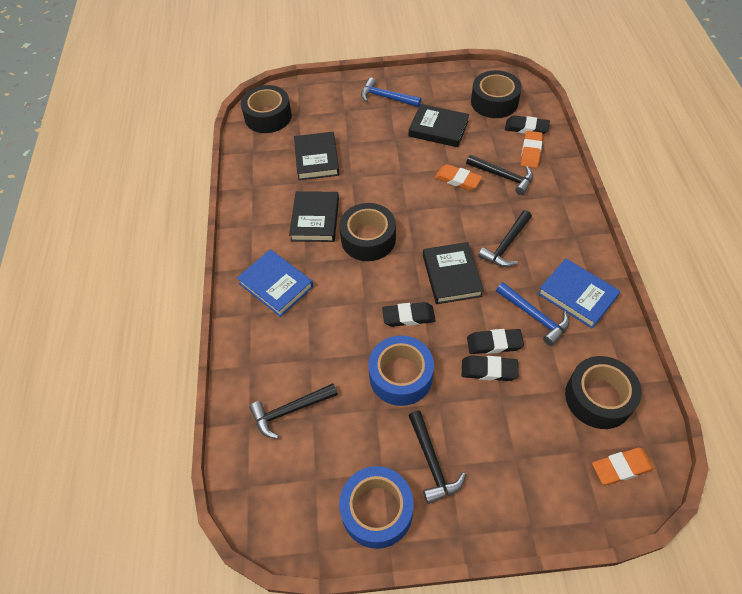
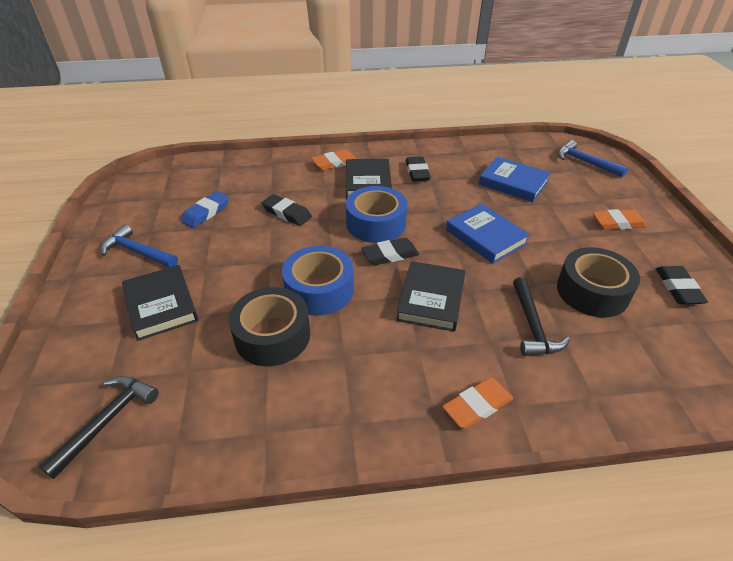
black book: 4 -> 3
black hammer: 4 -> 2
black tape: 4 -> 2
blue eraser: 0 -> 1

